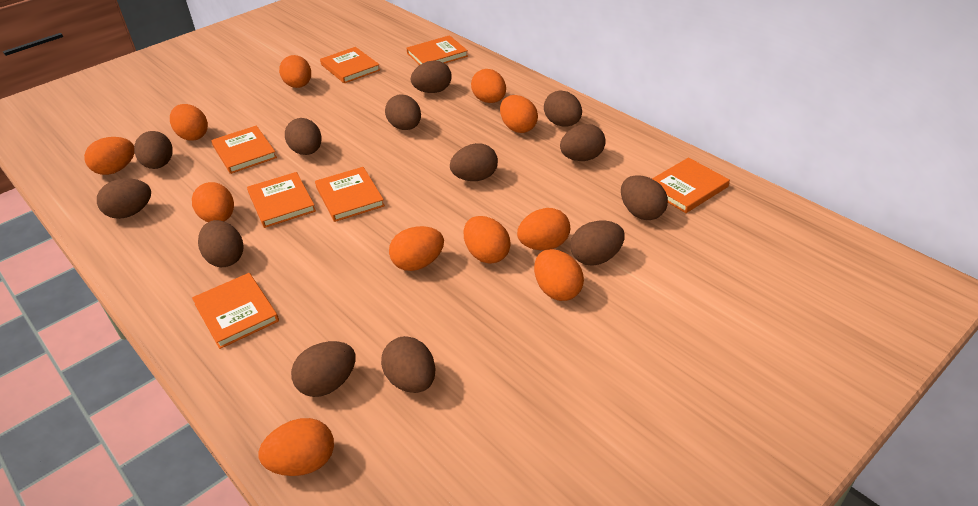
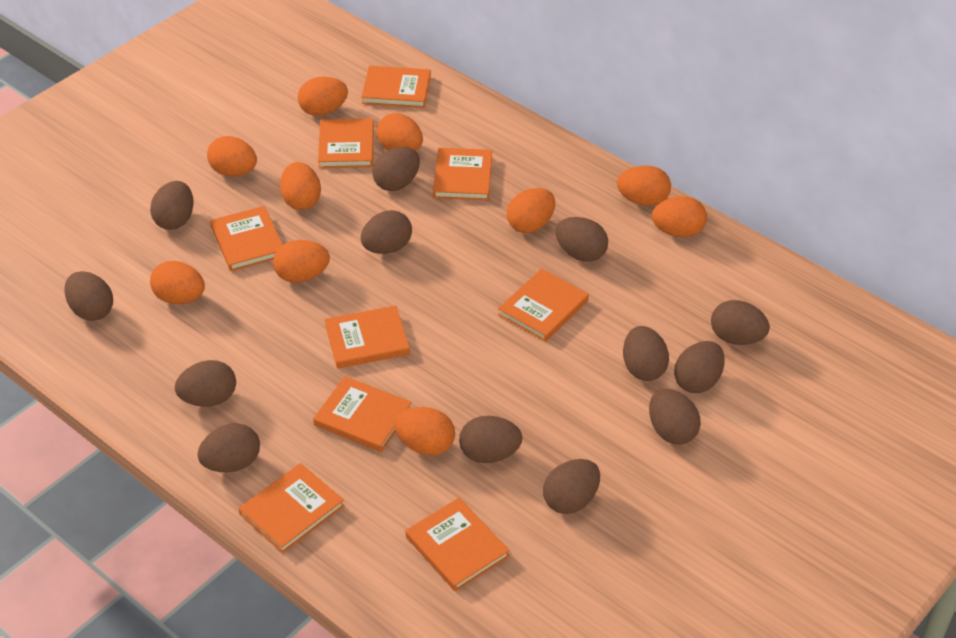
orange book: 7 -> 9
orange egg: 11 -> 10

